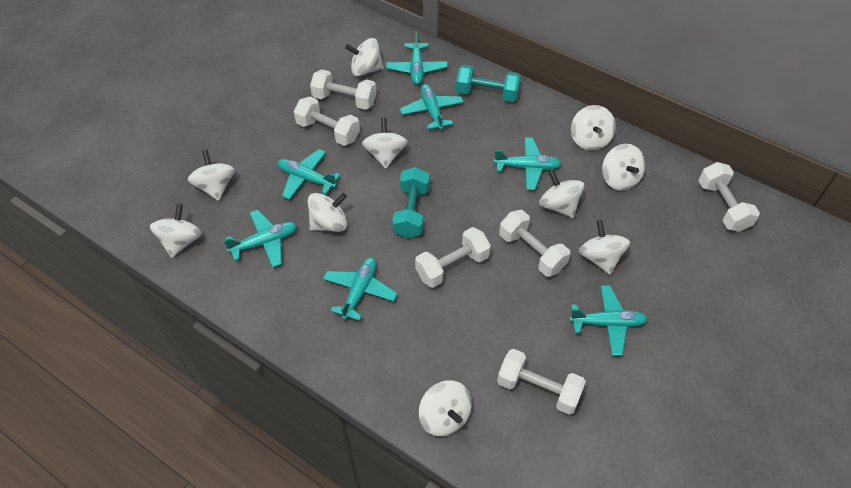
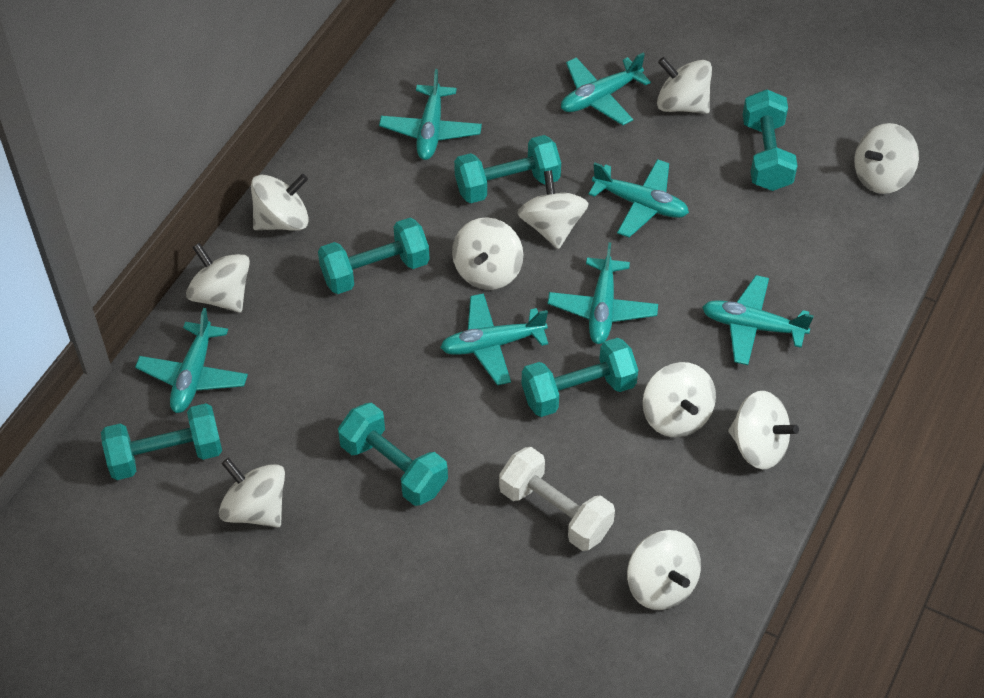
turquoise dumbbell: 2 -> 6
white dumbbell: 6 -> 1

